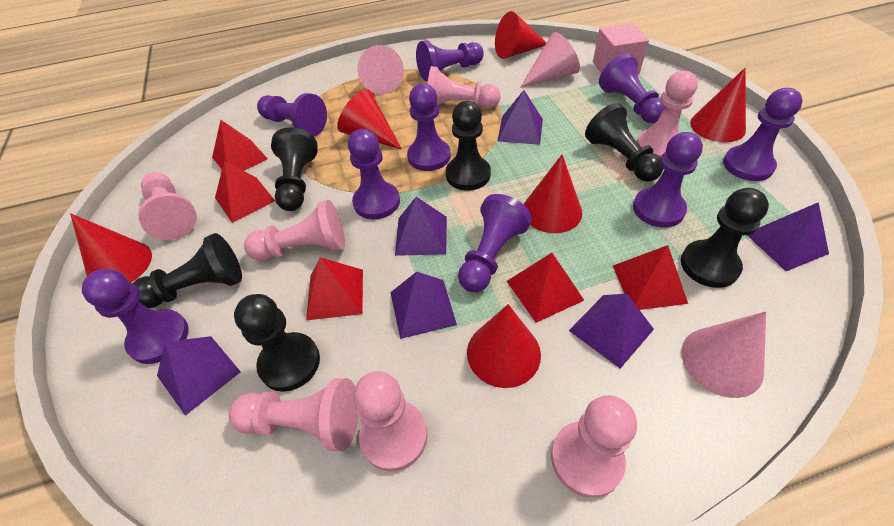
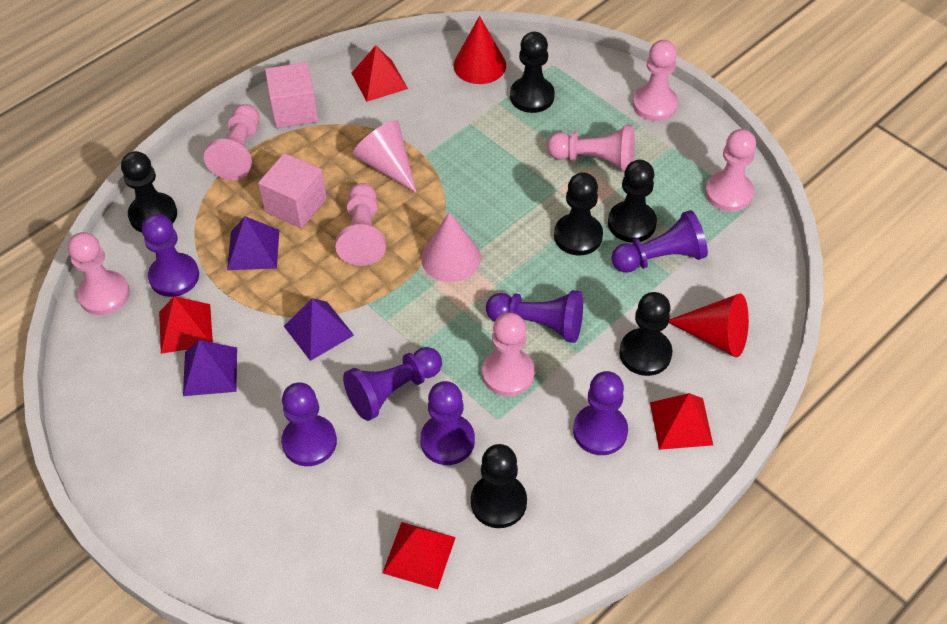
pink cone: 3 -> 2
pink cube: 1 -> 2
purple pawn: 9 -> 7
purple pyramid: 6 -> 3
red cone: 6 -> 2
red pyramid: 5 -> 4

